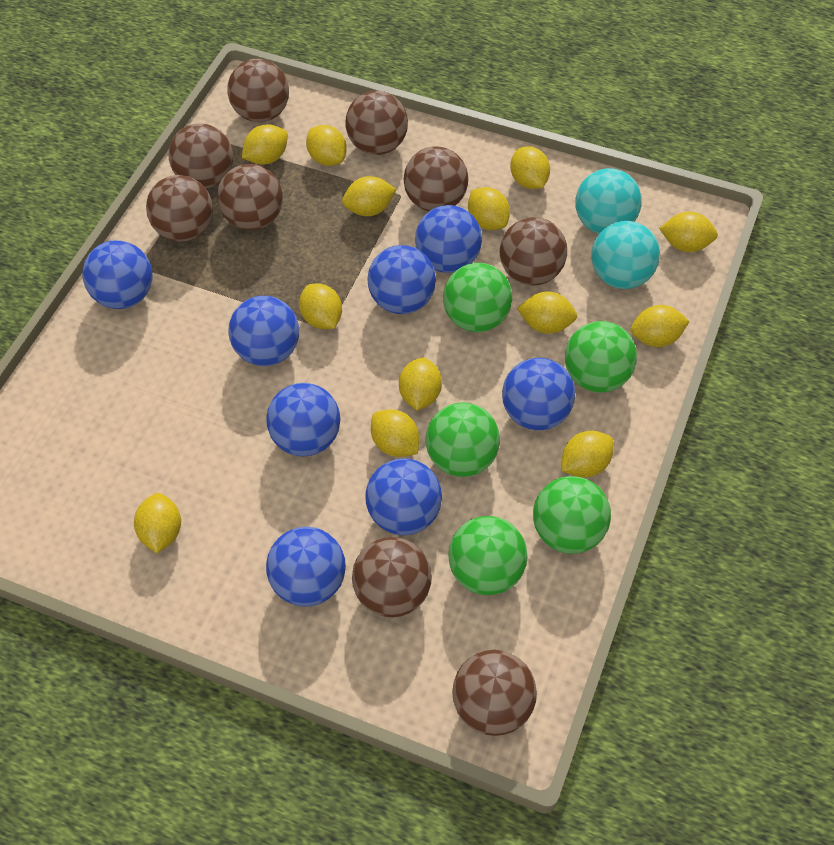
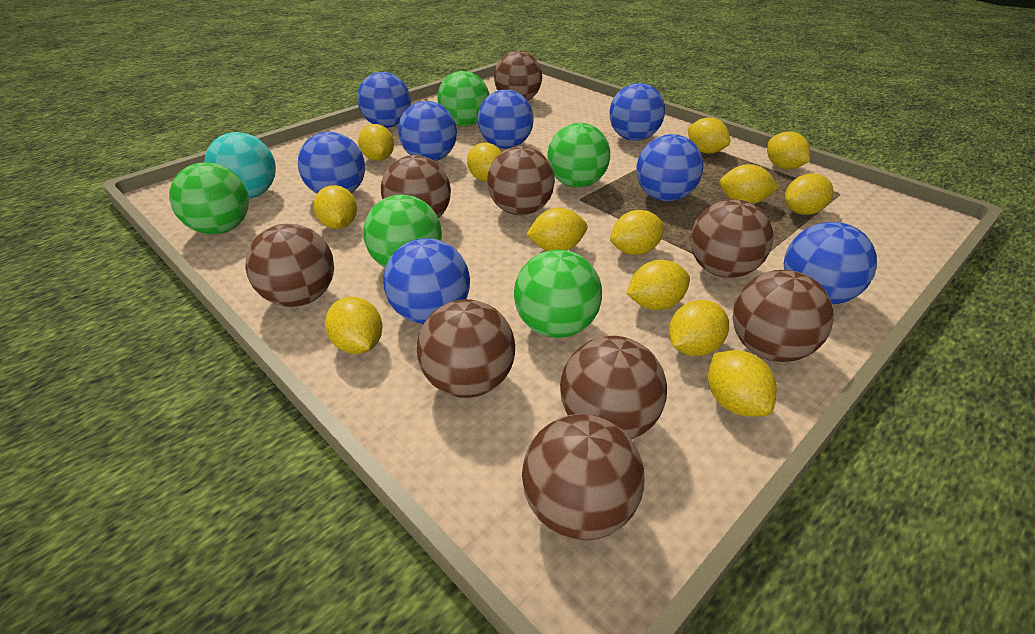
turquoise ball: 2 -> 1

